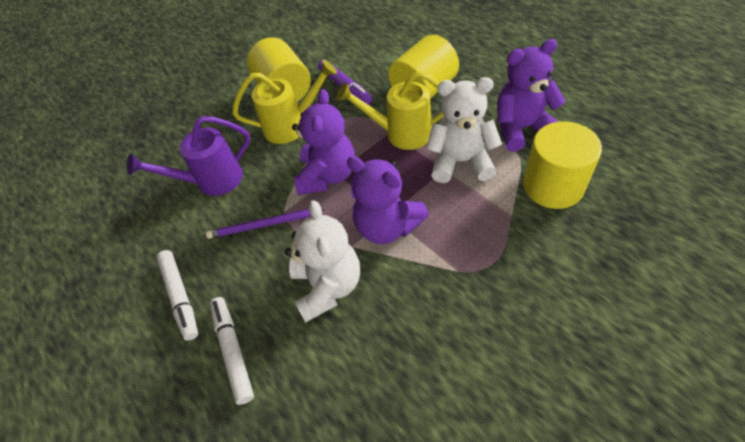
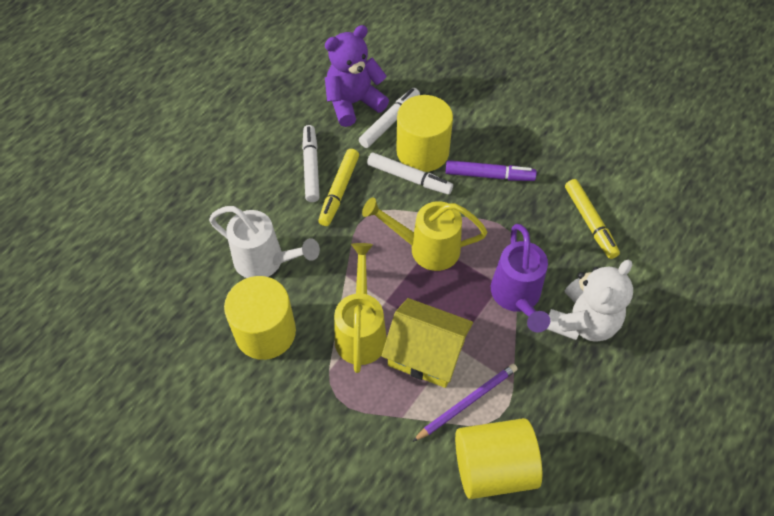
purple teddy bear: 3 -> 1
white marker: 2 -> 3
white teddy bear: 2 -> 1
white watering can: 0 -> 1
yellow house: 0 -> 1
yellow marker: 0 -> 2

